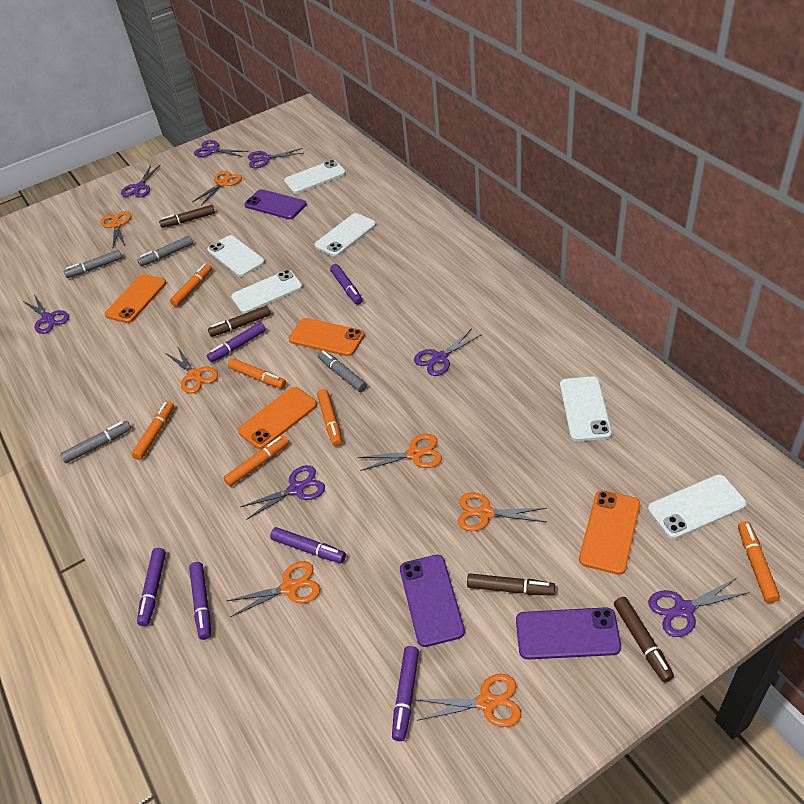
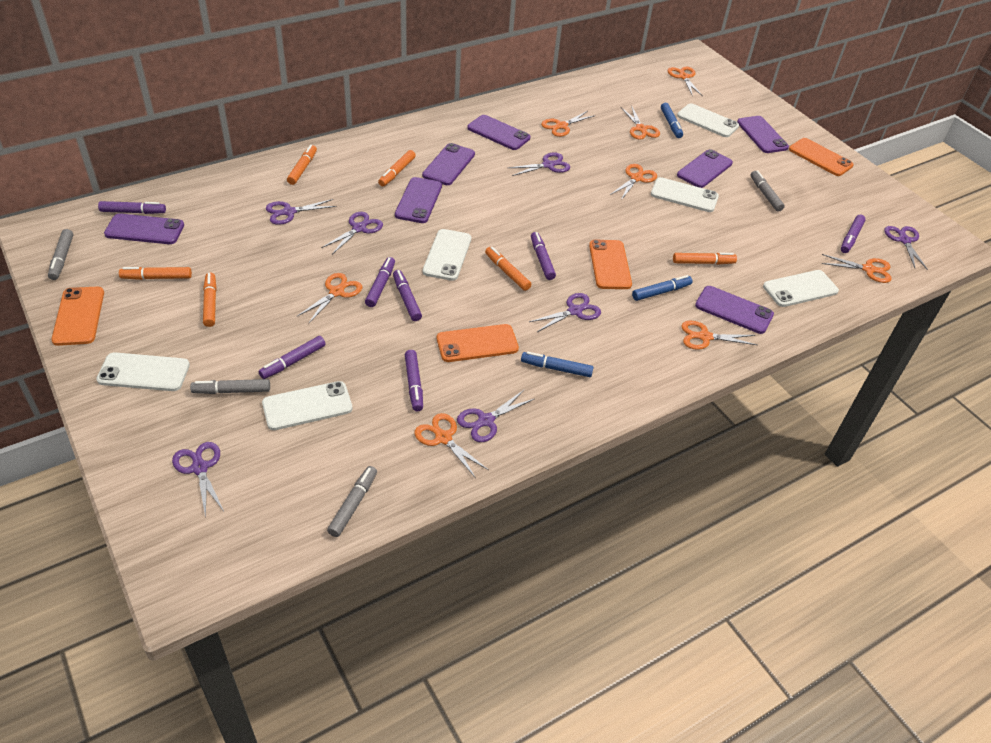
blue marker: 0 -> 3
brown marker: 4 -> 0
orange scissors: 7 -> 8
purple marker: 6 -> 7
purple phone: 3 -> 7

